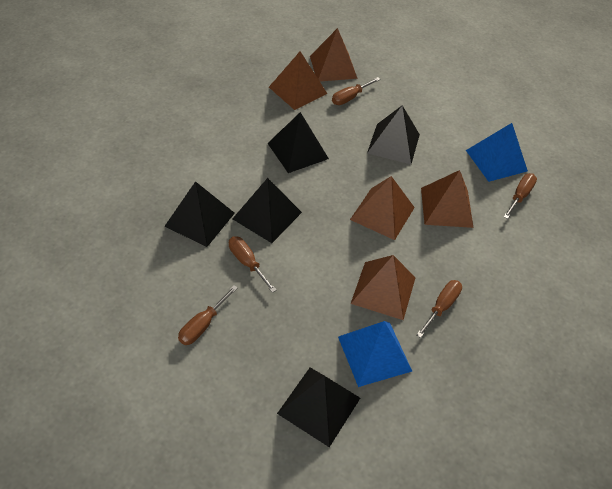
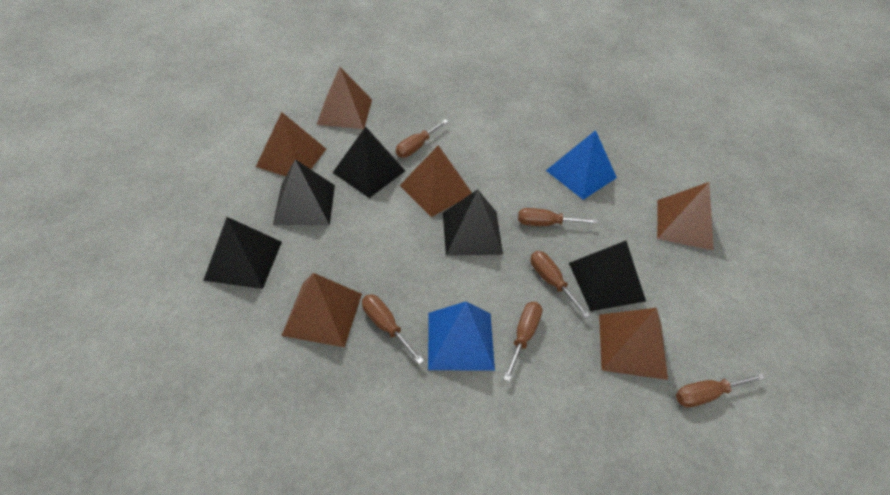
brown pyramid: 5 -> 6
brown screwdriver: 5 -> 6

